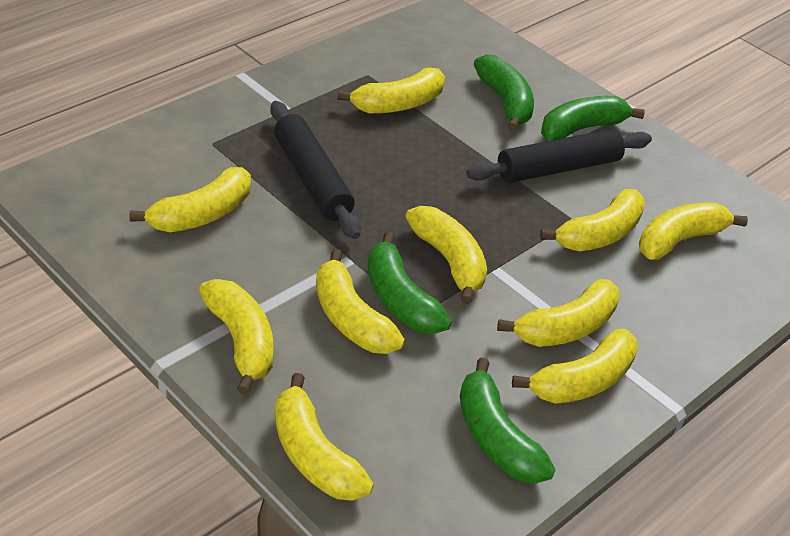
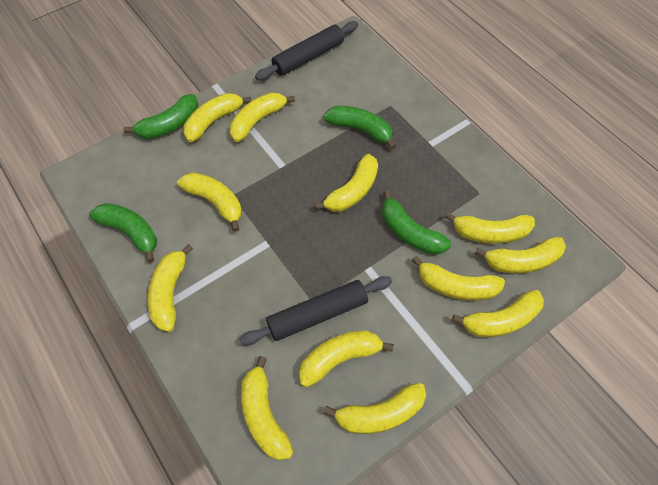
yellow banana: 10 -> 12

